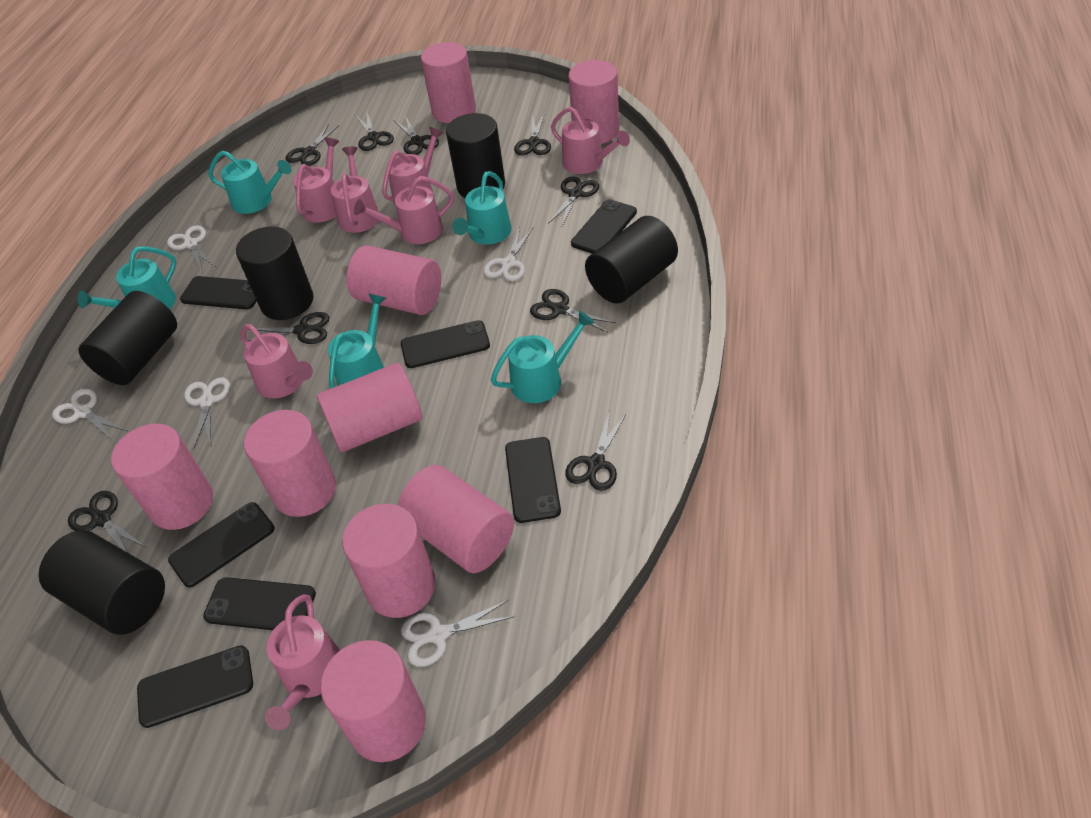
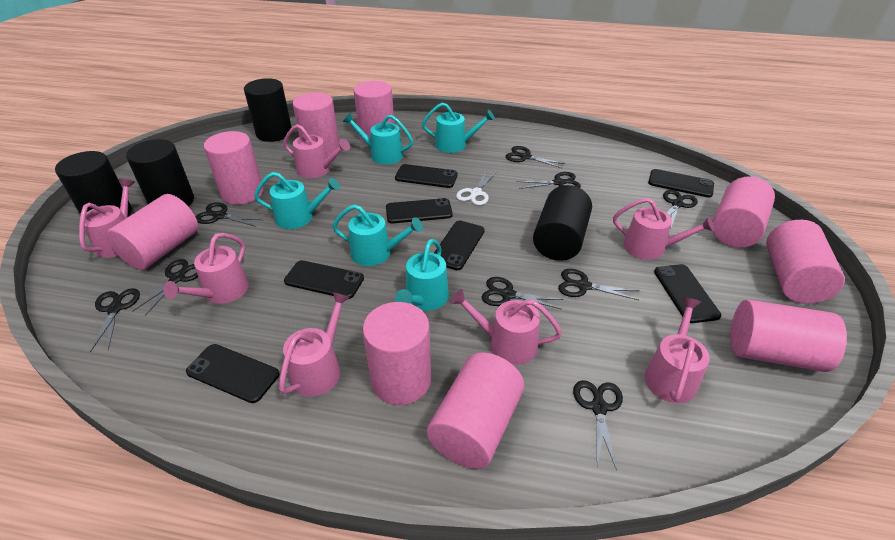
black cylinder: 5 -> 4
white scissors: 5 -> 1

